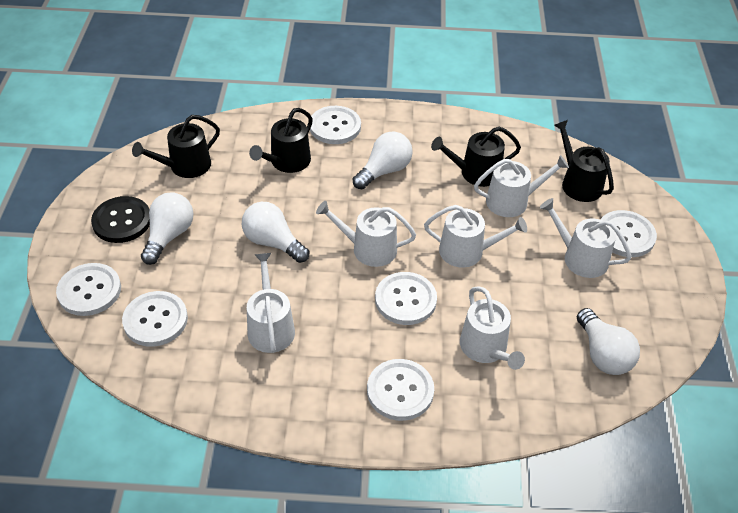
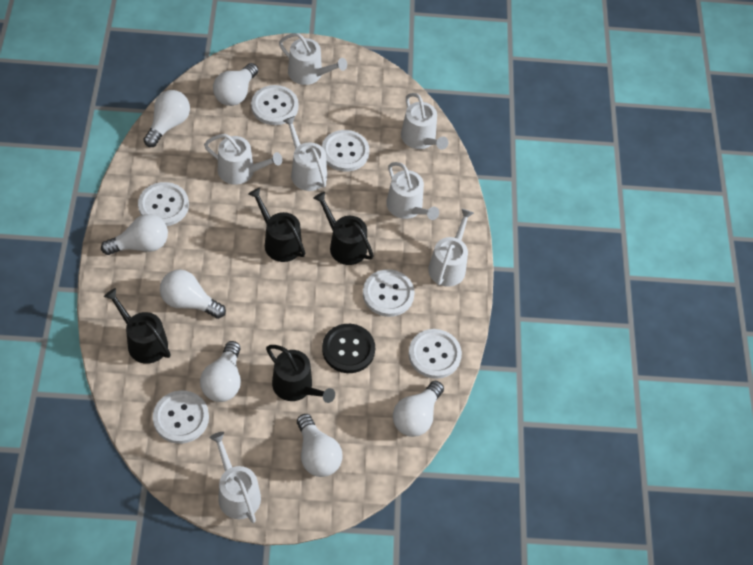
white light bulb: 4 -> 7
white watering can: 6 -> 7

